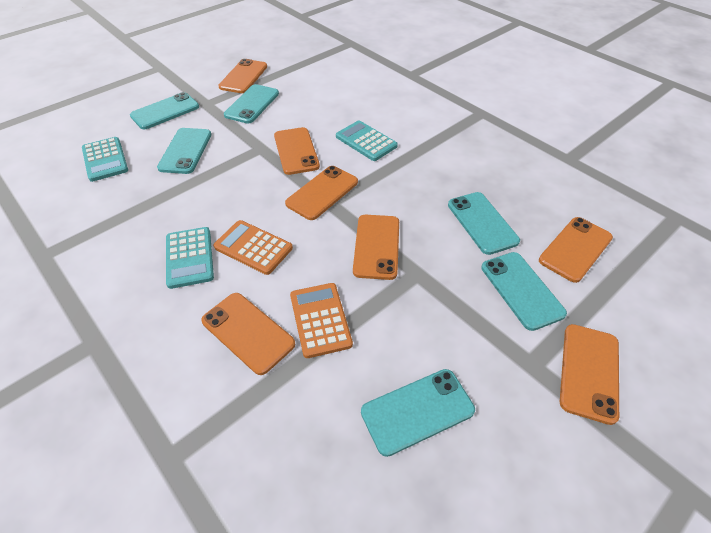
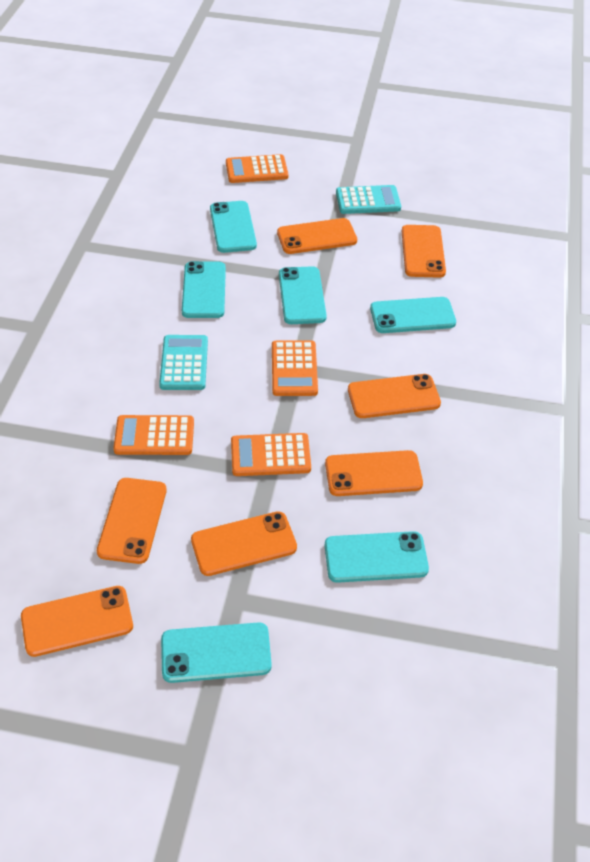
orange calculator: 2 -> 4
turquoise calculator: 3 -> 2

